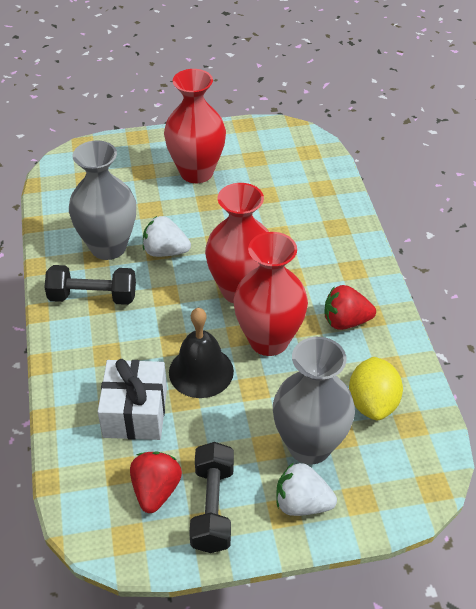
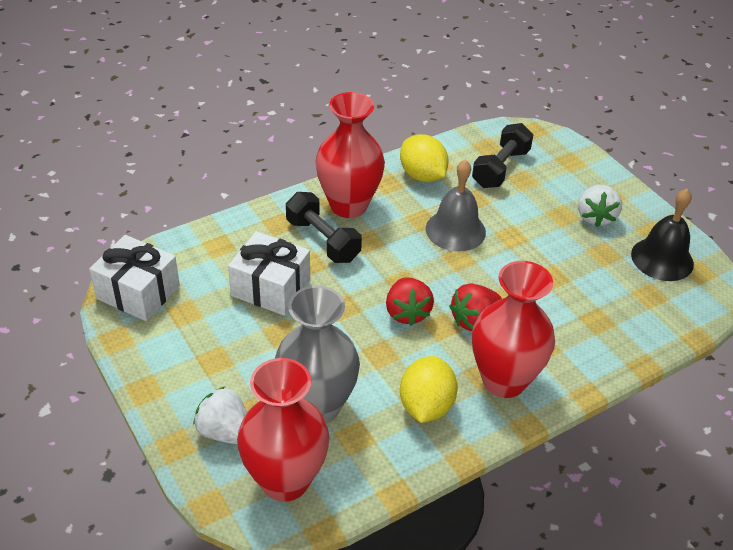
grey bell: 0 -> 1
grey vase: 2 -> 1
white gift: 1 -> 2
yellow lemon: 1 -> 2

